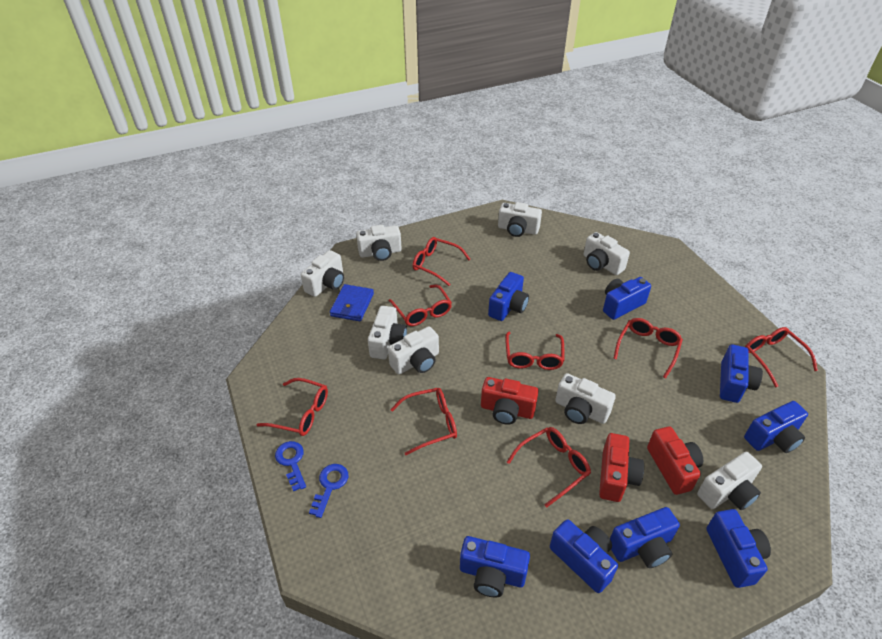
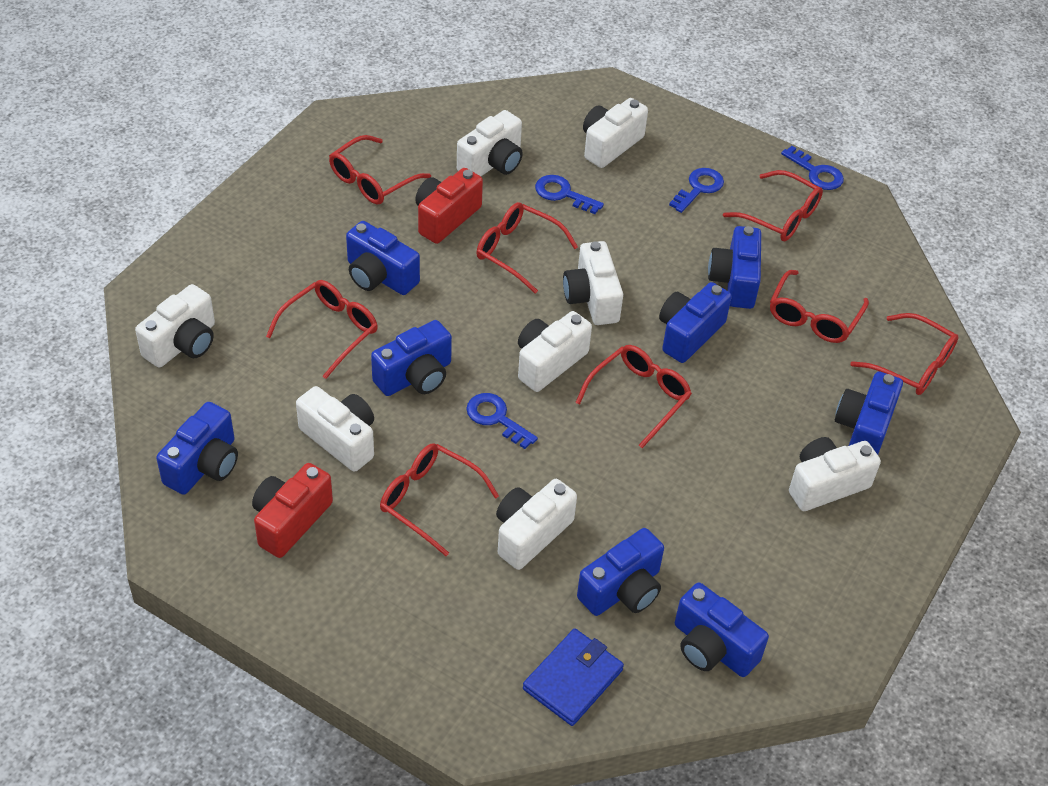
blue key: 2 -> 4
red camera: 3 -> 2

